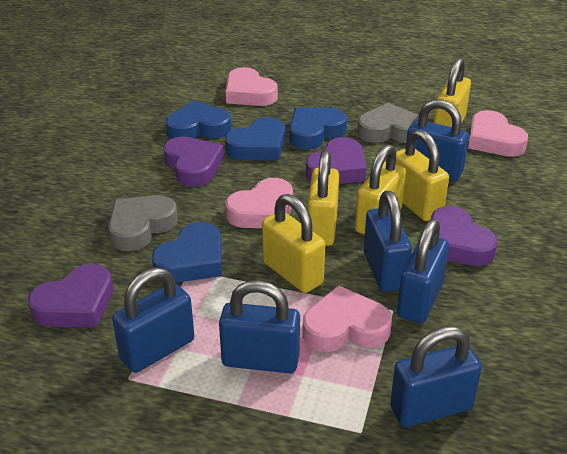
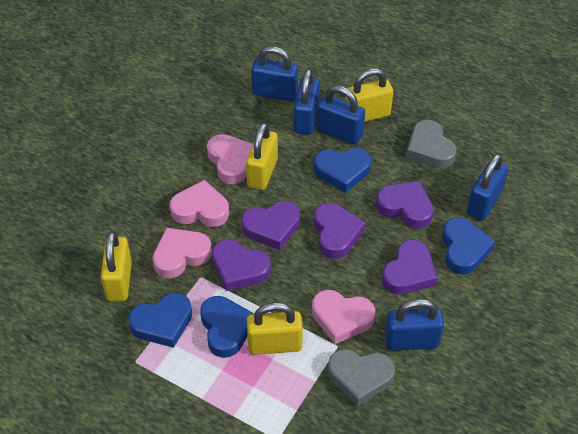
blue padlock: 6 -> 5
purple heart: 4 -> 5
yellow padlock: 5 -> 4

